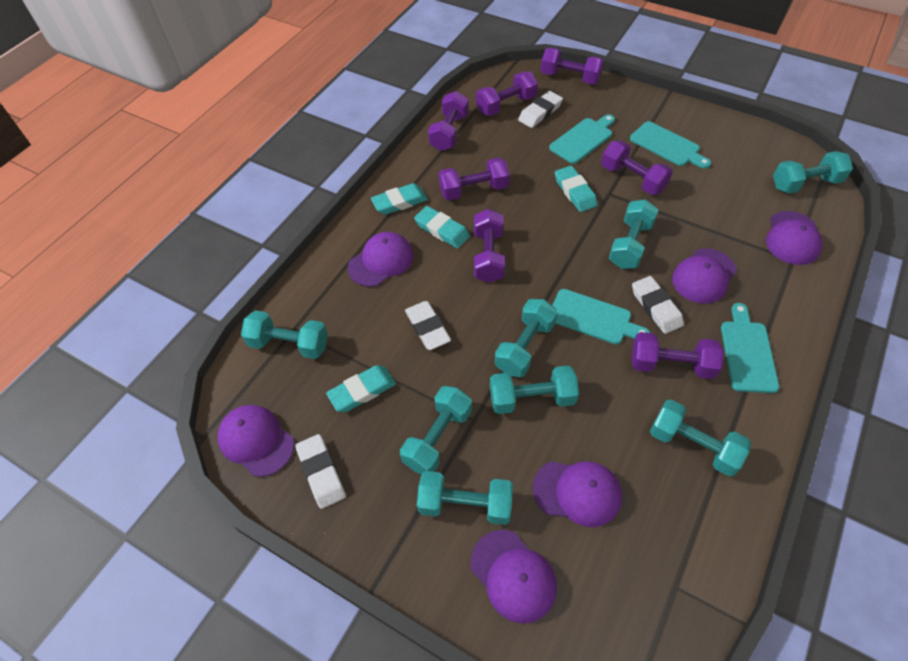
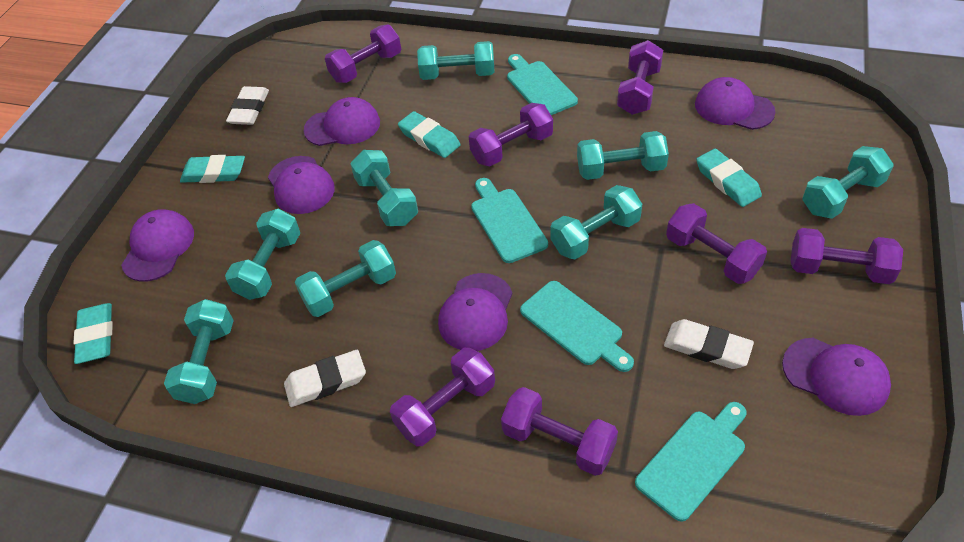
white eraser: 4 -> 3

